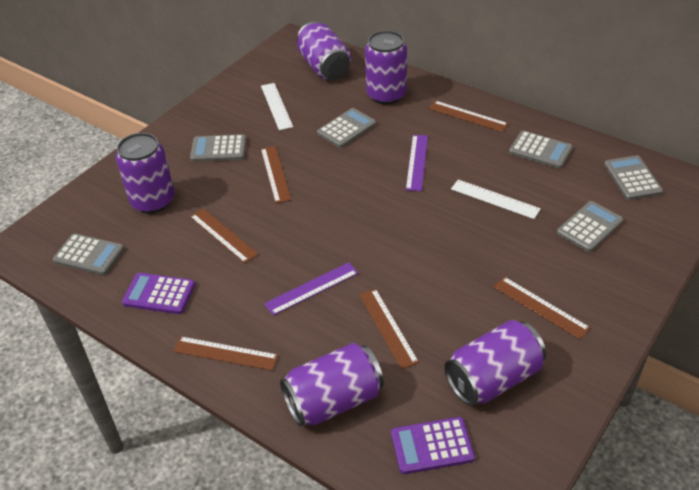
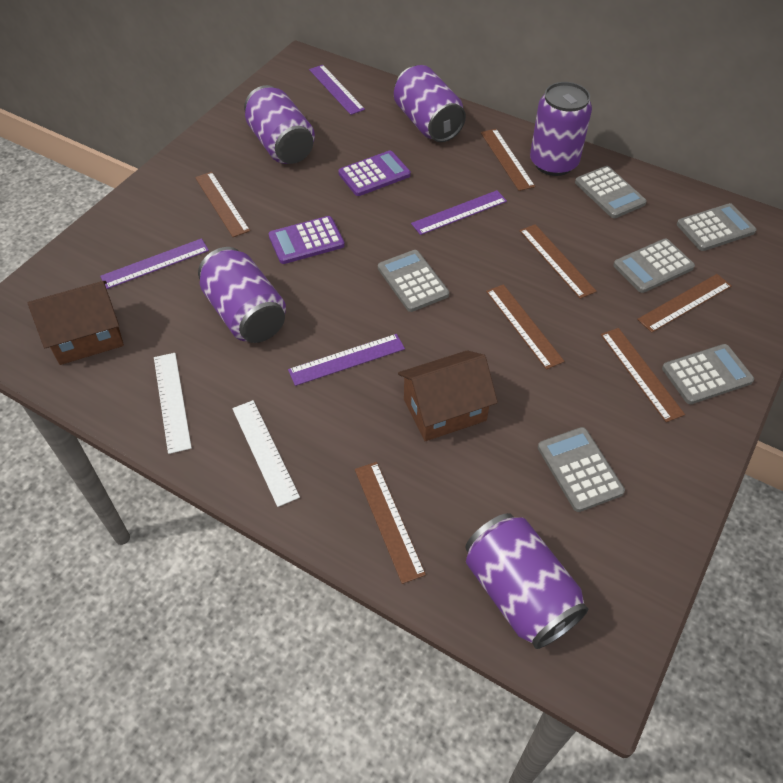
brown house: 0 -> 2
brown ruler: 6 -> 7
purple ruler: 2 -> 4

